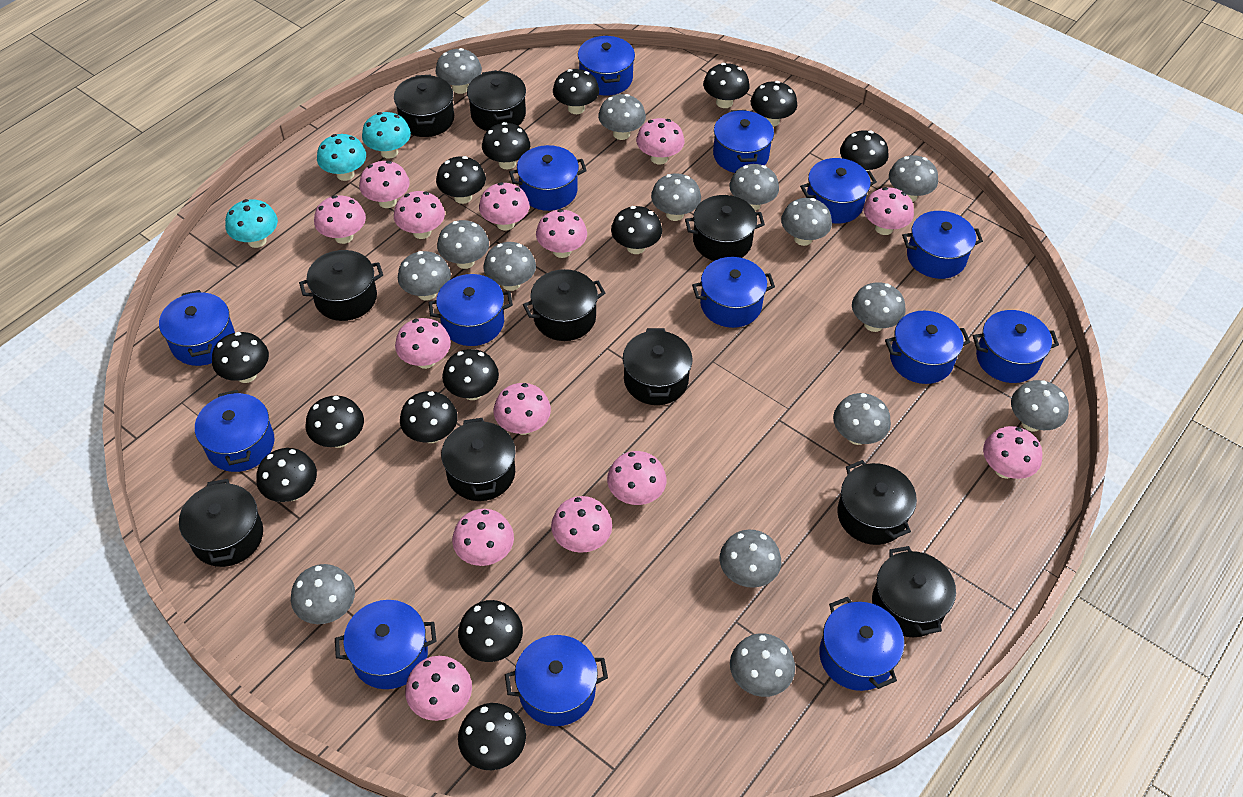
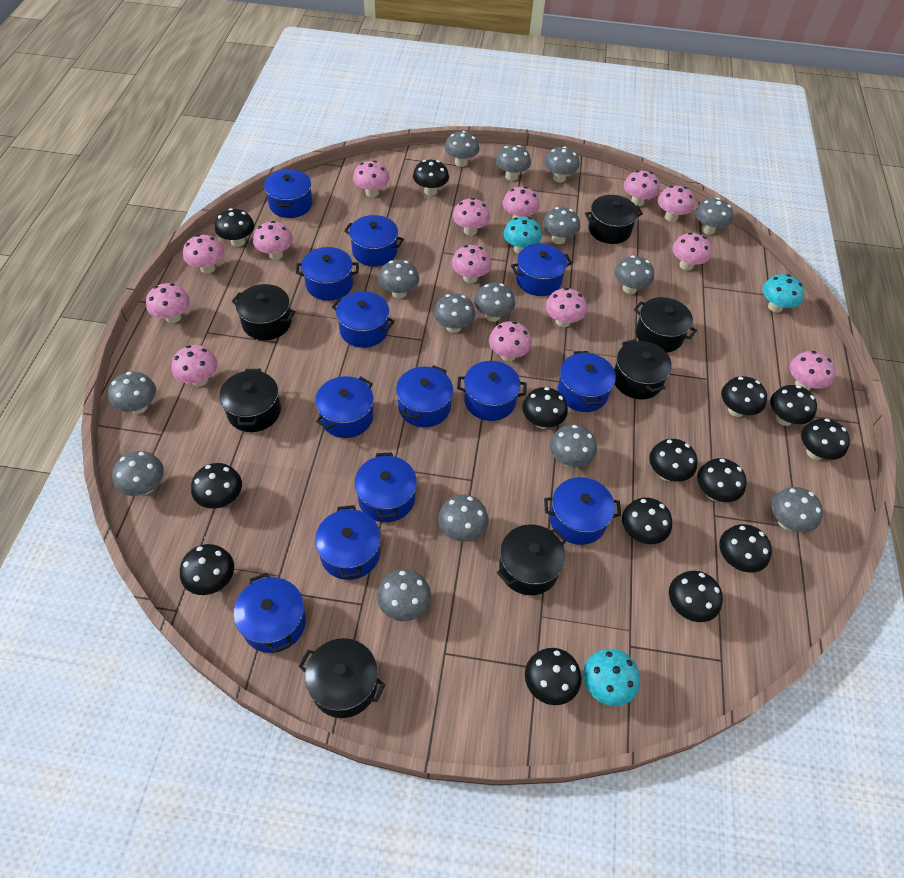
black pot: 10 -> 7
blue pot: 14 -> 13

